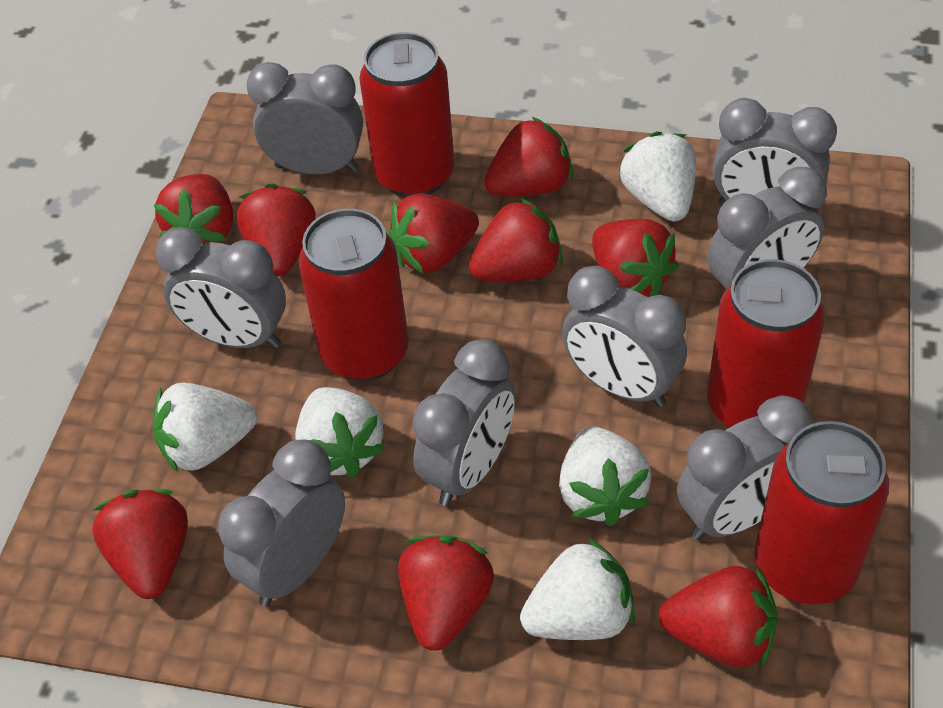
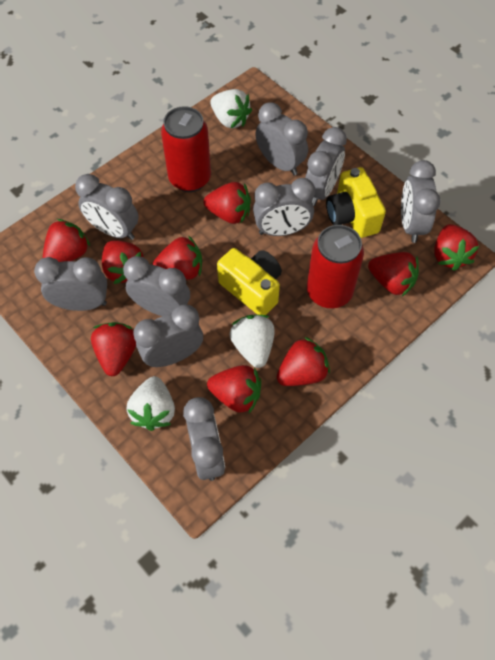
grey clock: 8 -> 9
red can: 4 -> 2
white strawberry: 5 -> 3
yellow camera: 0 -> 2

